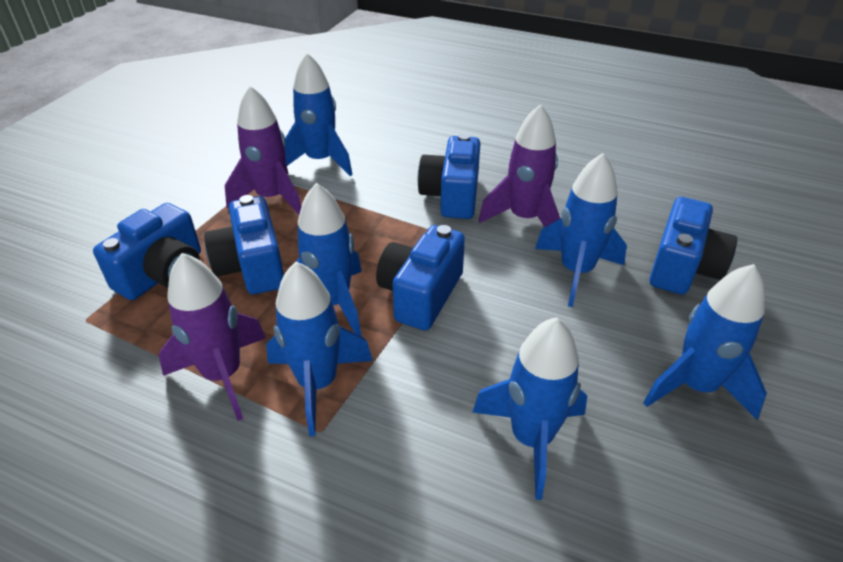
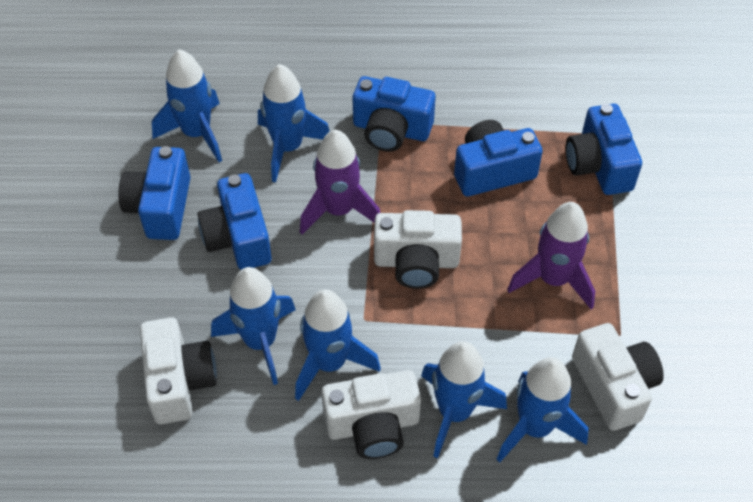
purple rocket: 3 -> 2
white camera: 0 -> 4

